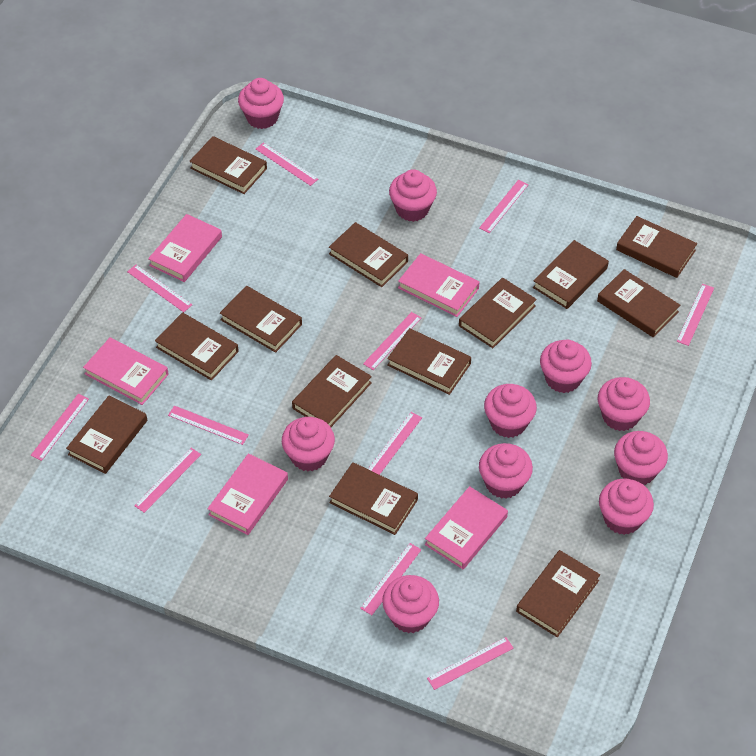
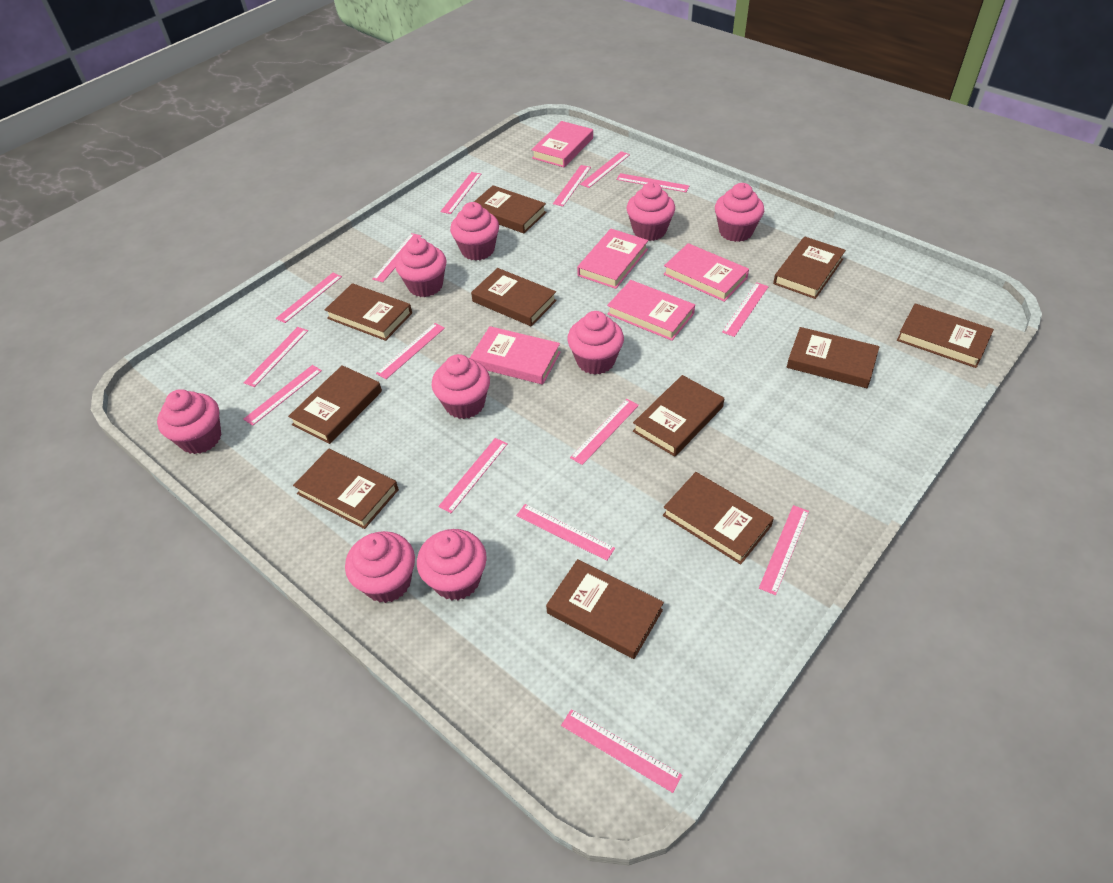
brown book: 13 -> 11
pink cupcake: 10 -> 9
pink ruler: 11 -> 15

